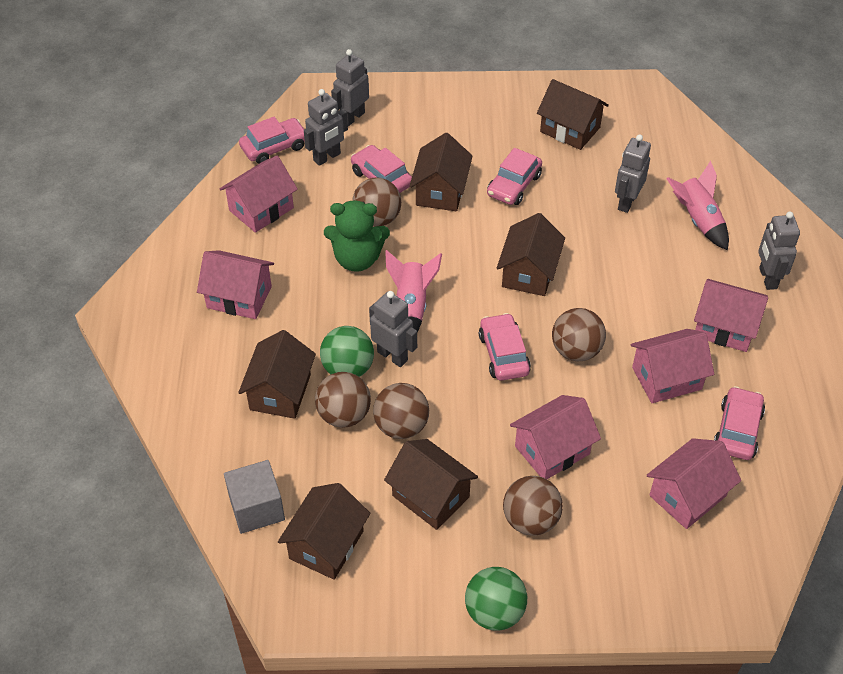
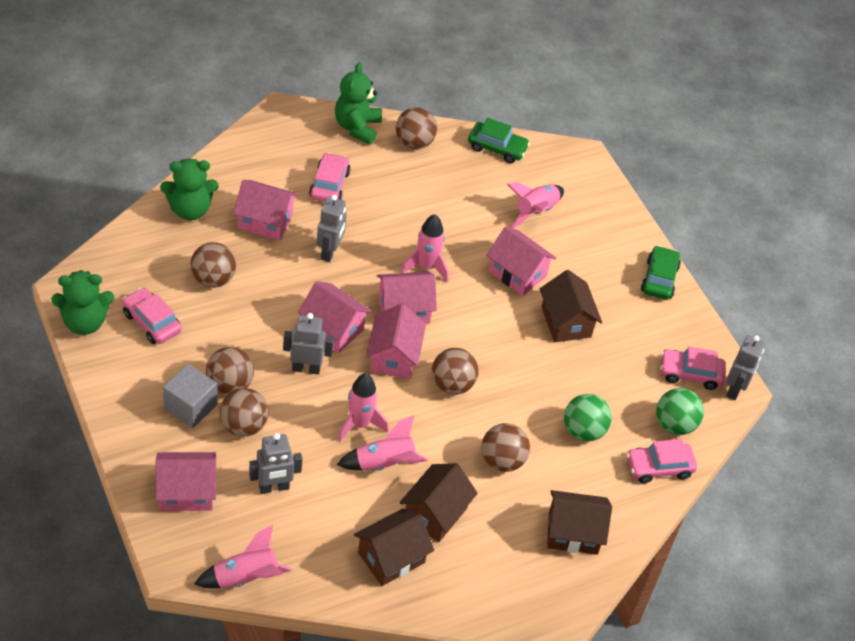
brown ball: 5 -> 6
brown house: 6 -> 4
green car: 0 -> 2
green teddy bear: 1 -> 3
grey robot: 5 -> 4
pink car: 5 -> 4
pink rocket: 2 -> 5

